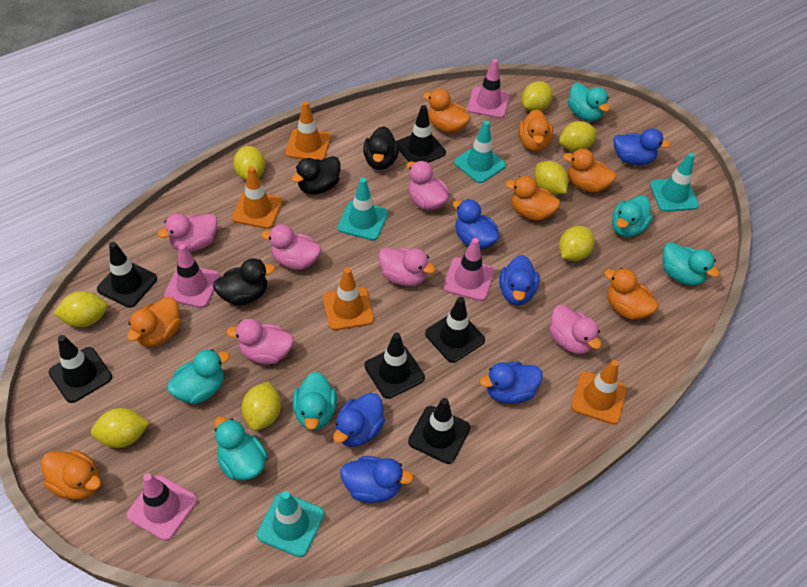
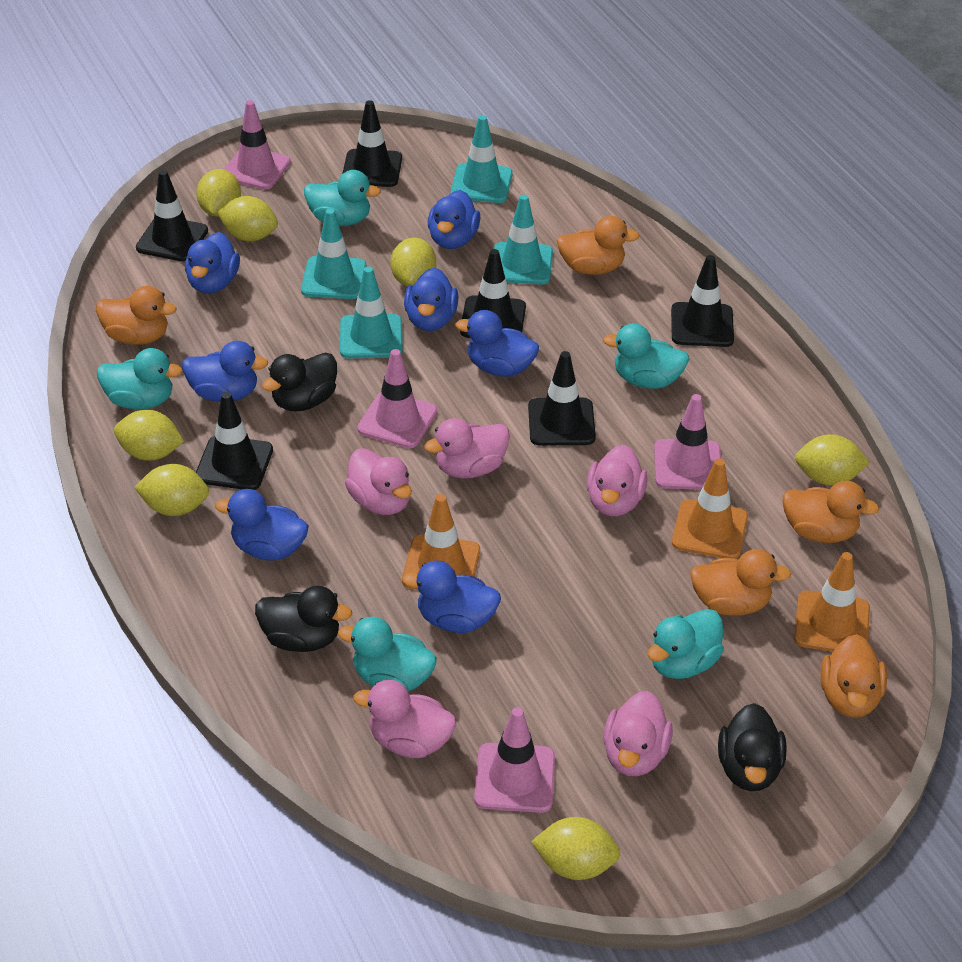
blue duck: 6 -> 7
orange duck: 7 -> 5
orange traffic cone: 4 -> 3
pink duck: 6 -> 5
turquoise duck: 6 -> 5
yellow lemon: 8 -> 7

